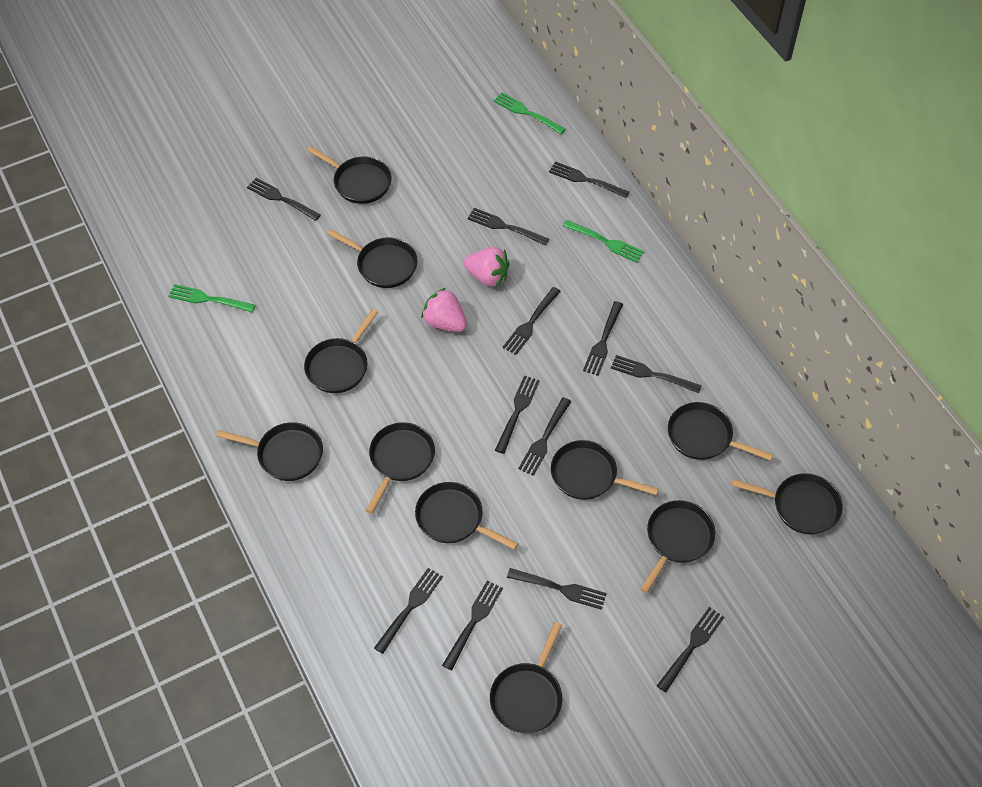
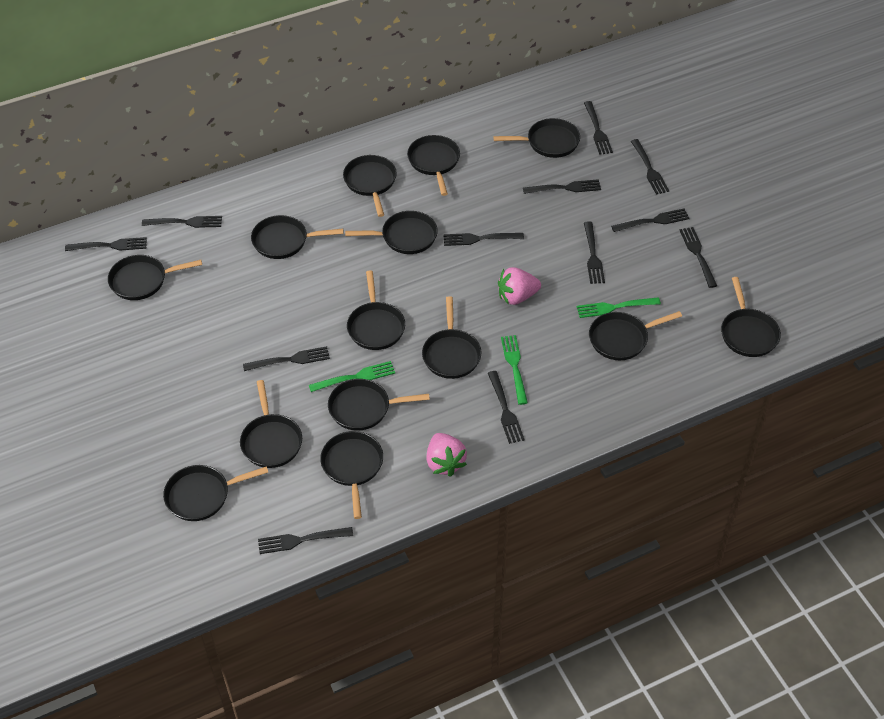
black pan: 11 -> 14

